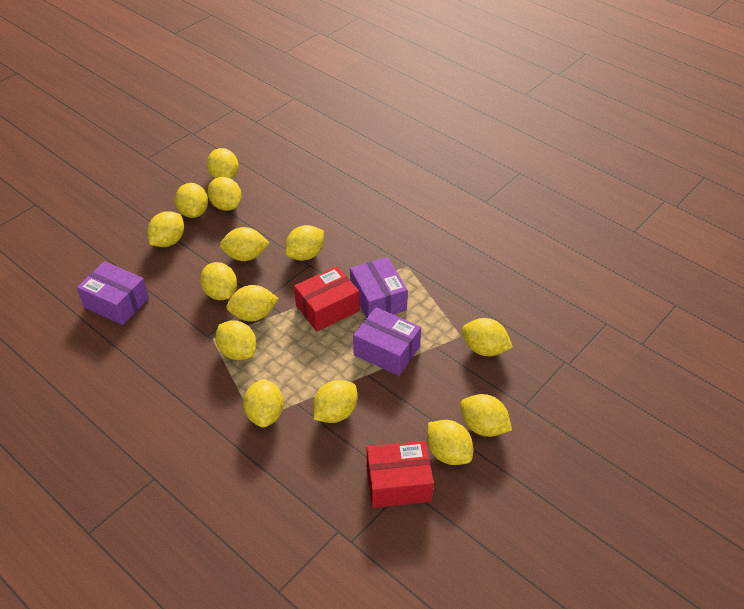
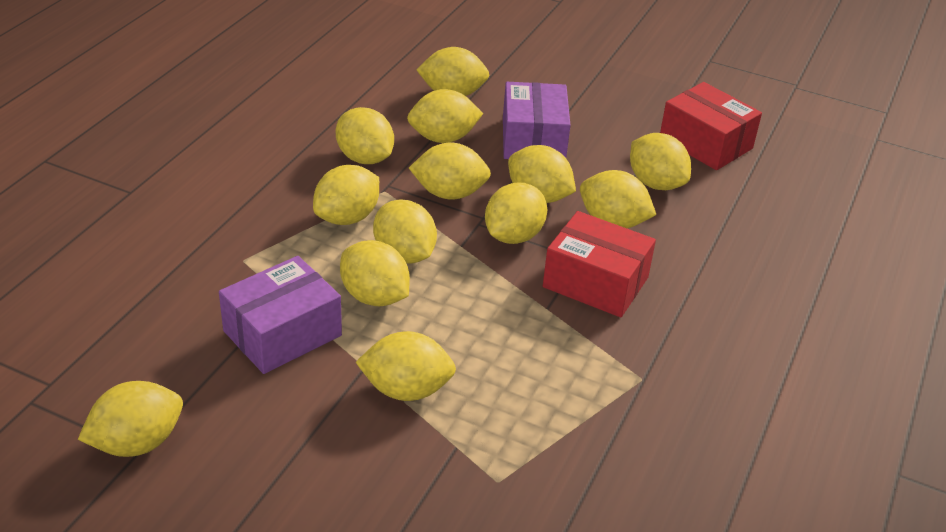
purple box: 3 -> 2
yellow lemon: 14 -> 13

